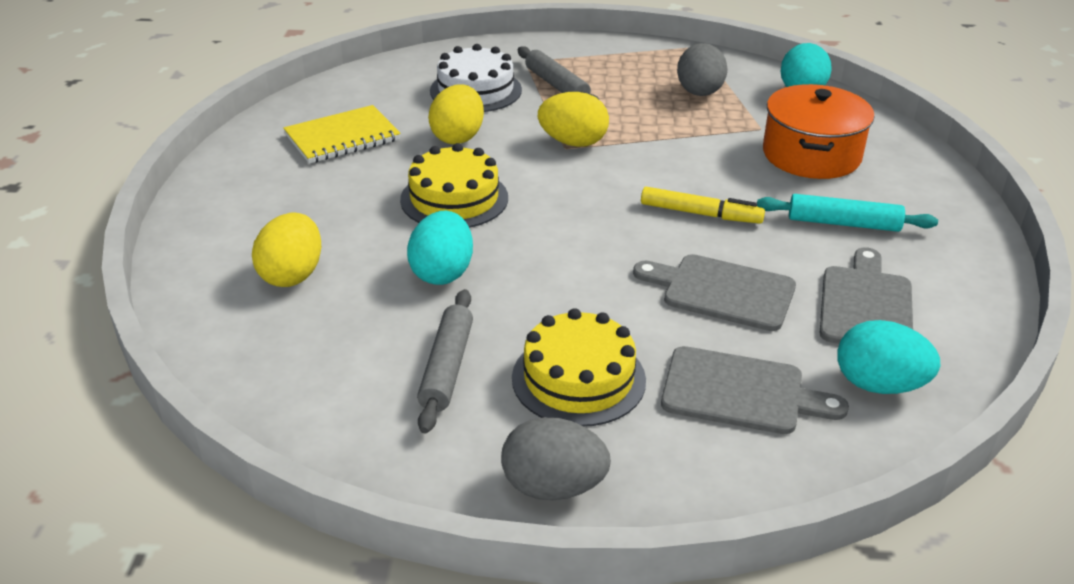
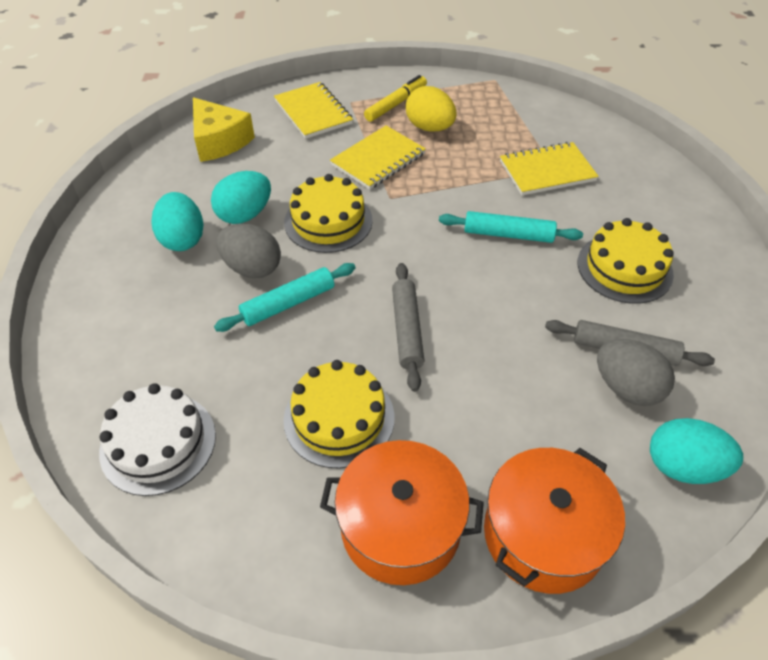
grey cutting board: 3 -> 0
orange pot: 1 -> 2
turquoise rolling pin: 1 -> 2
yellow cake: 2 -> 3
yellow cheese: 0 -> 1
yellow egg: 3 -> 1
yellow notebook: 1 -> 3

